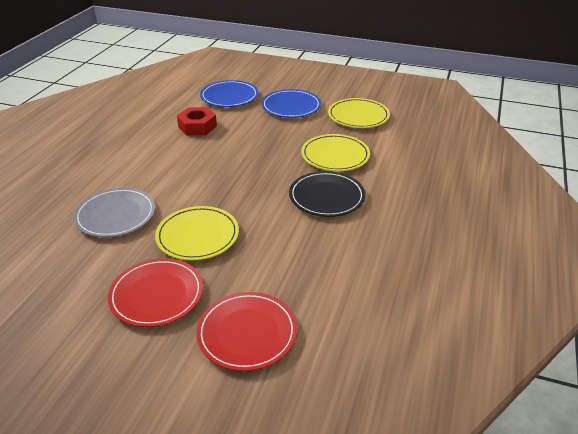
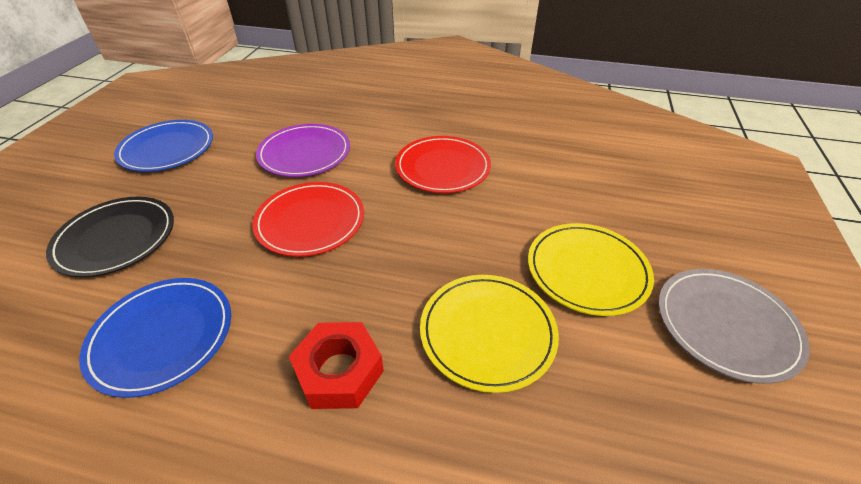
purple plate: 0 -> 1
yellow plate: 3 -> 2

